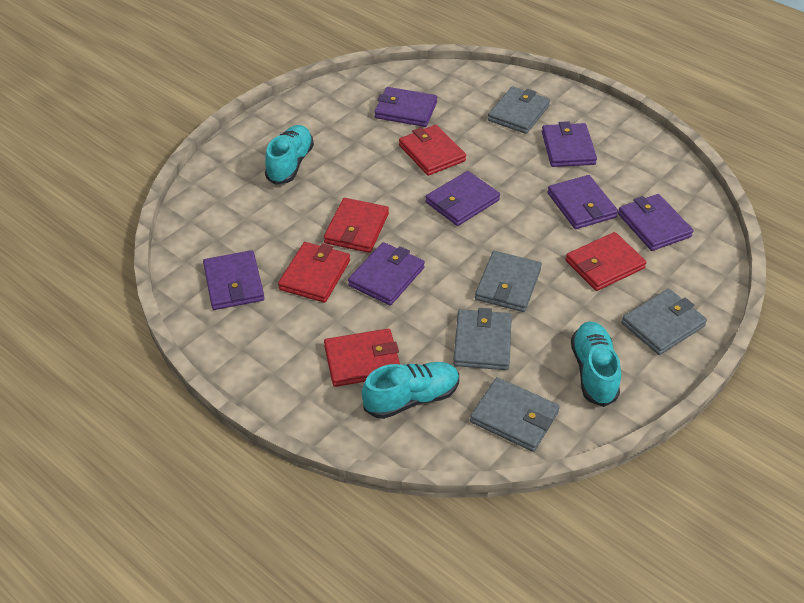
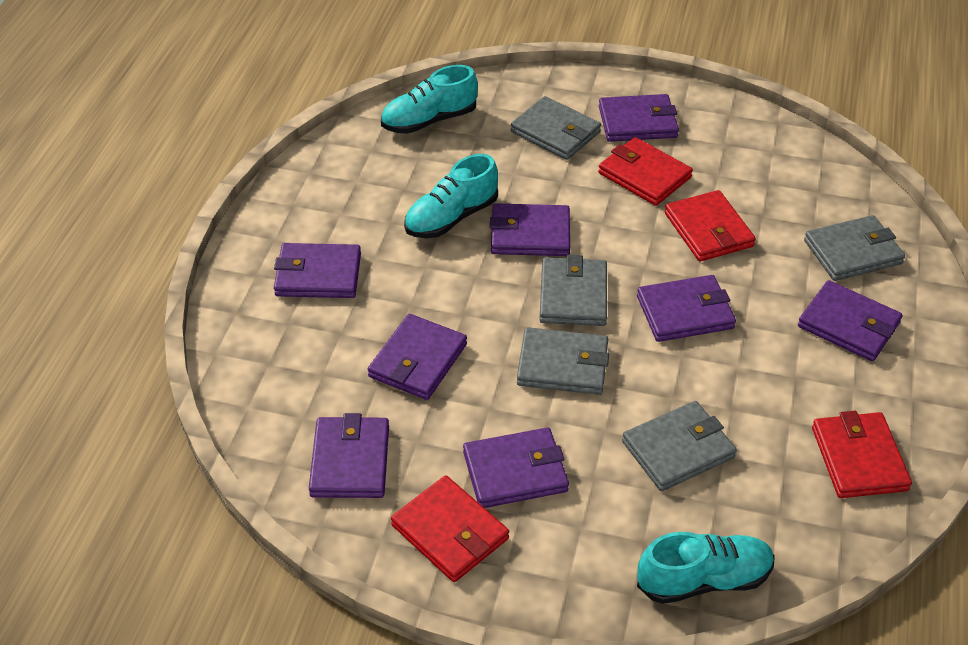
purple wallet: 7 -> 8
red wallet: 5 -> 4

